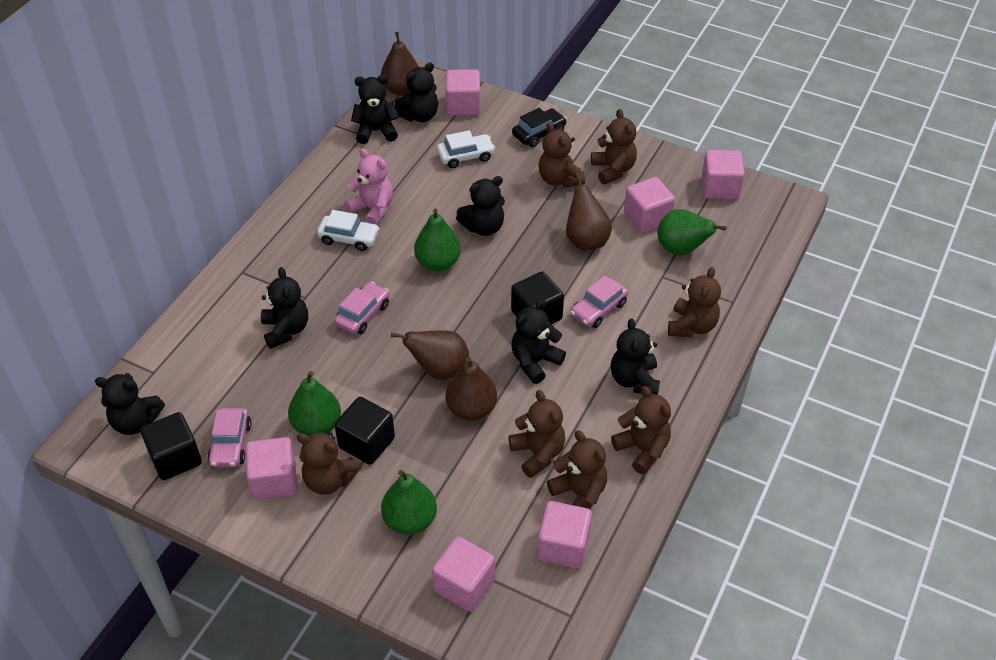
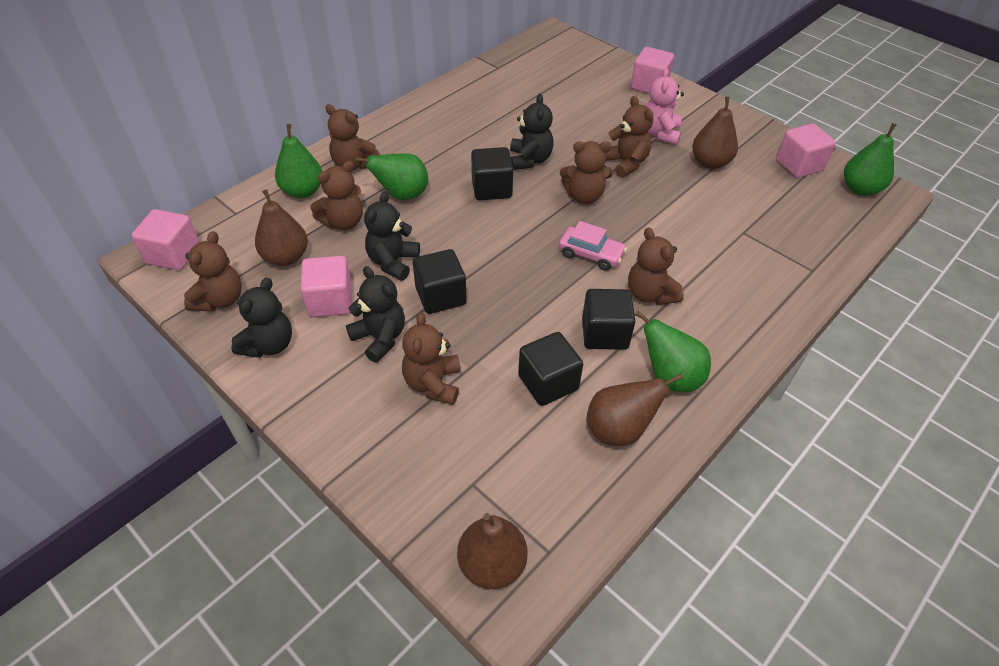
black car: 1 -> 0
black cube: 3 -> 4
black teddy bear: 7 -> 4
pink car: 3 -> 1
pink cube: 6 -> 4
white car: 2 -> 0

